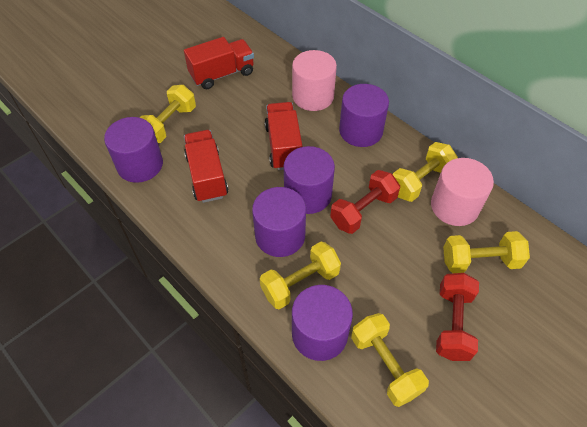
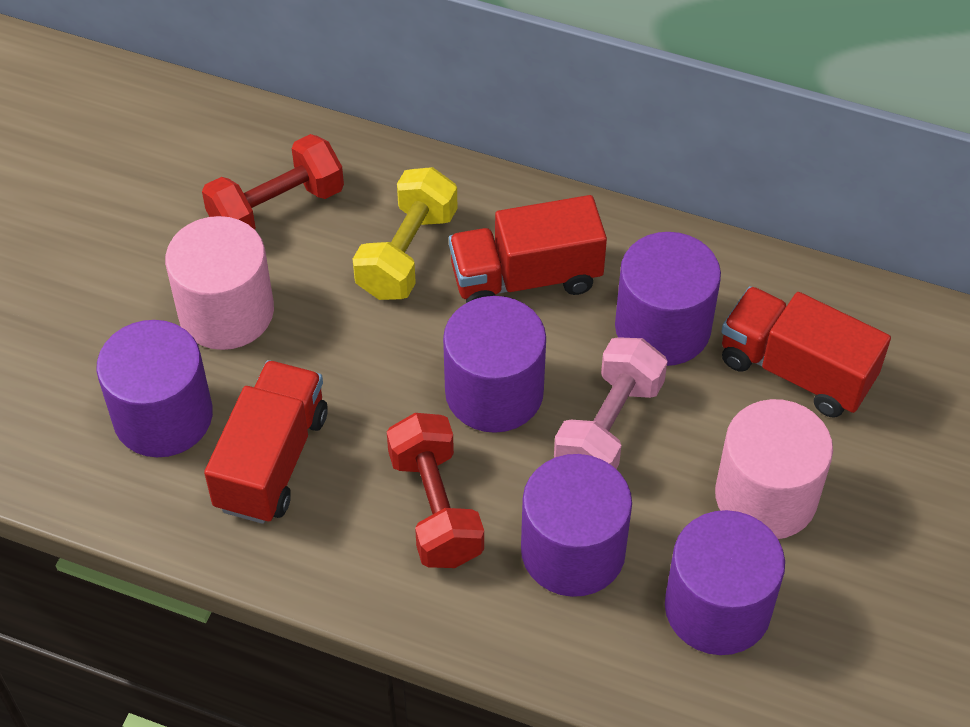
pink dumbbell: 0 -> 1
yellow dumbbell: 5 -> 1

